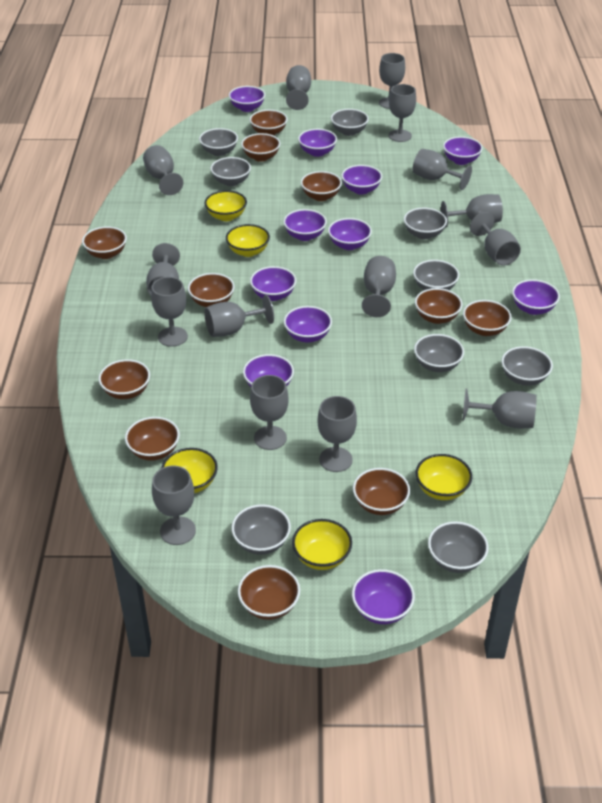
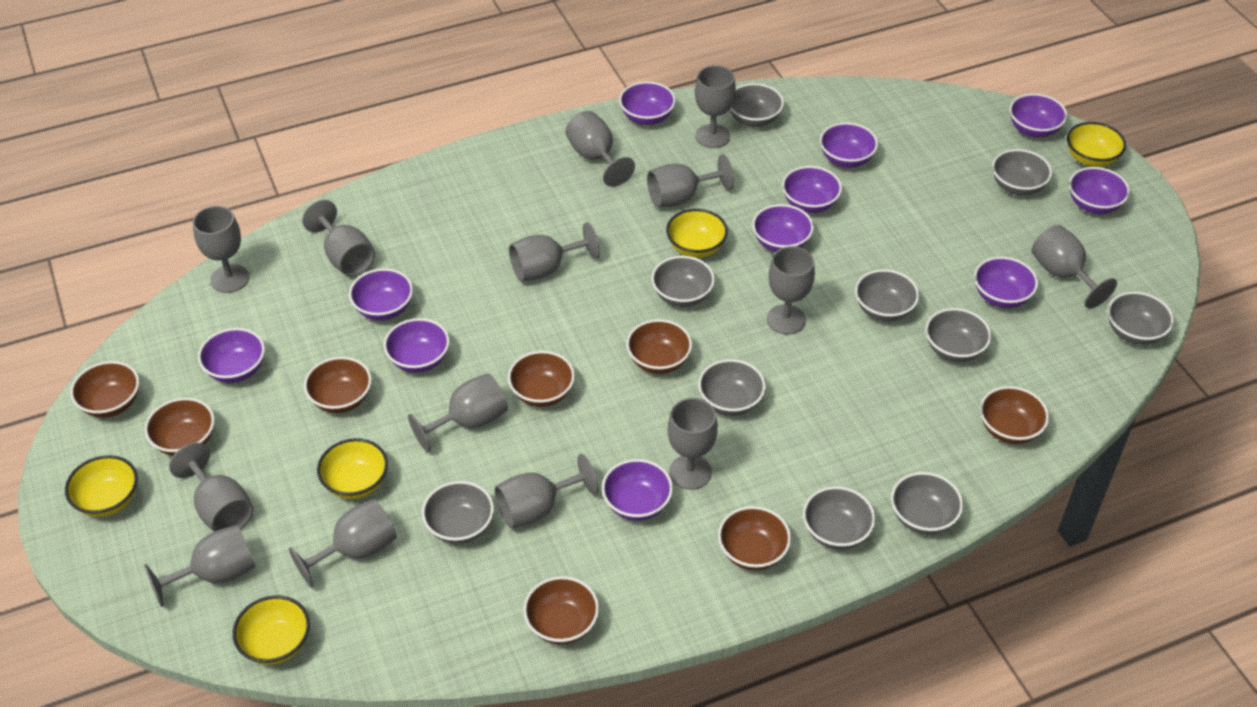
brown bowl: 11 -> 8
grey bowl: 9 -> 10
grey goblet: 15 -> 14

